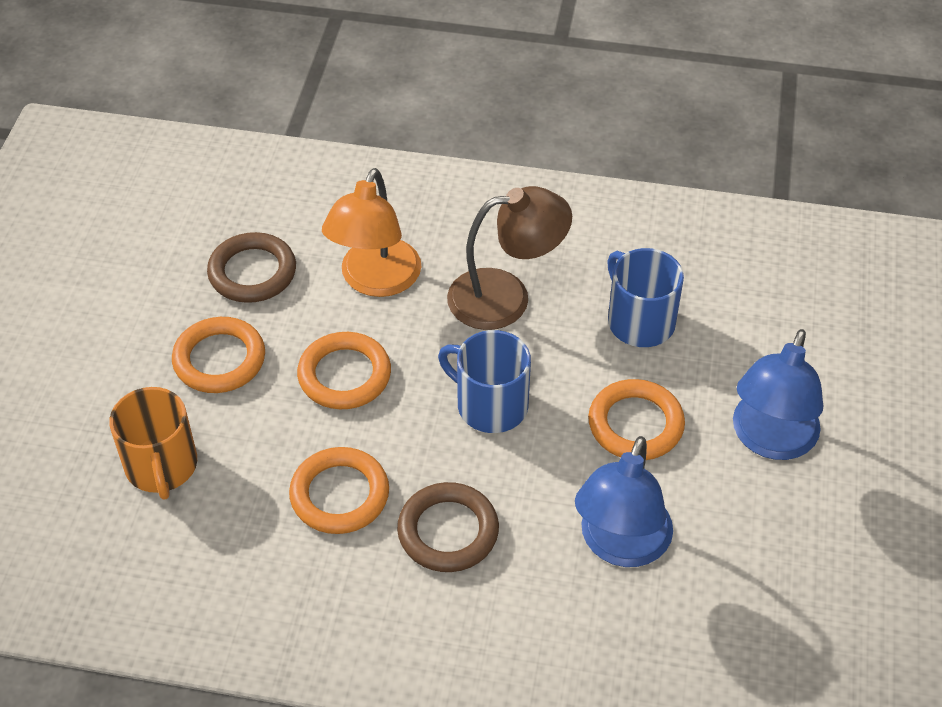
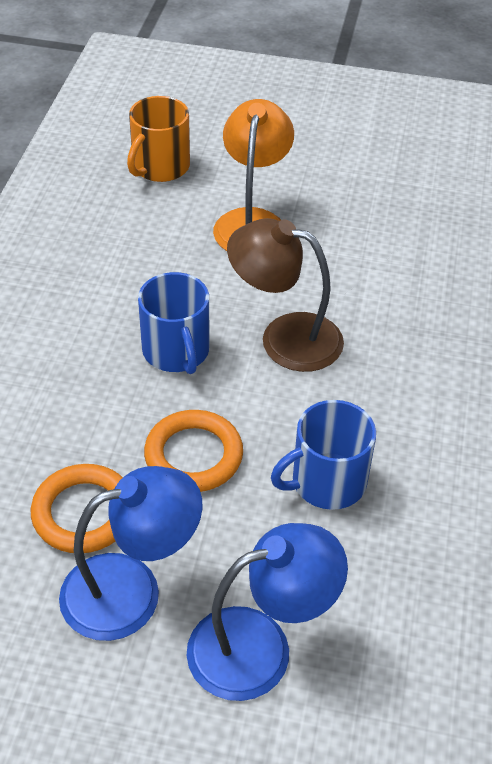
brown ring: 2 -> 0
orange ring: 4 -> 2

